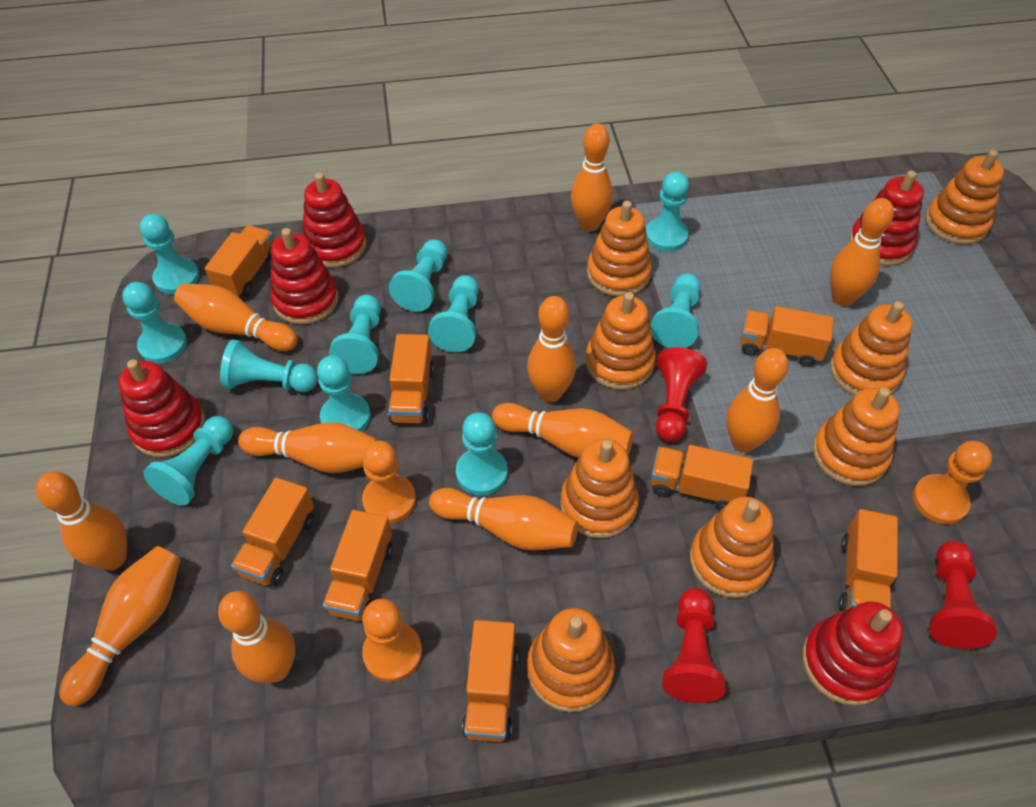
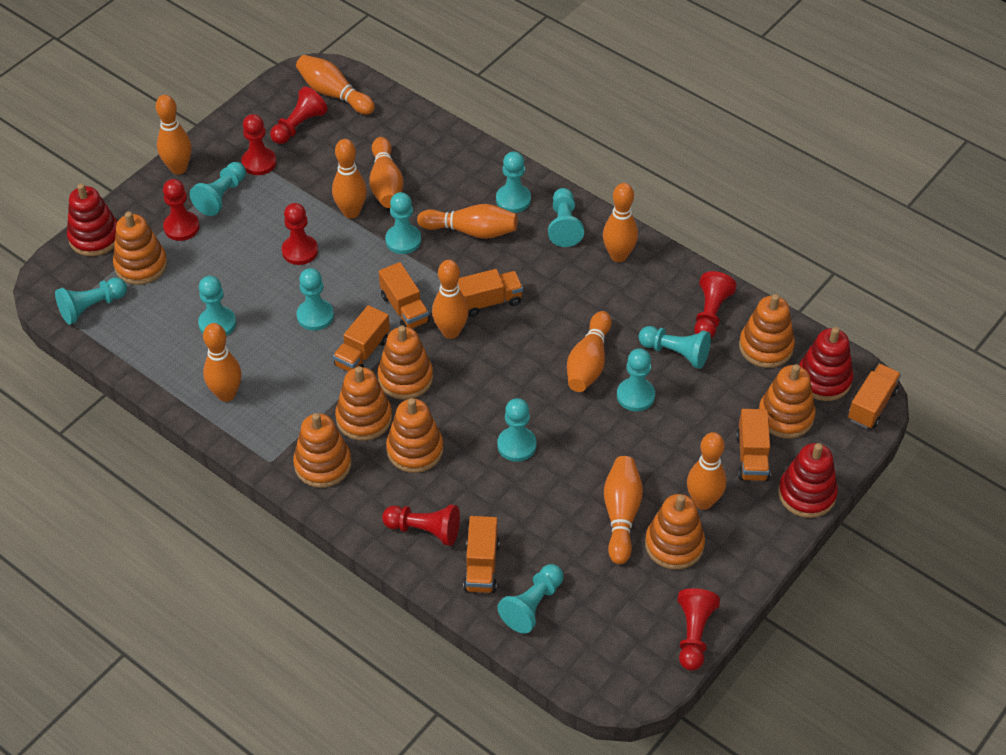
orange pawn: 3 -> 0
orange truck: 8 -> 6
red pawn: 3 -> 7
red stacking toy: 5 -> 3

